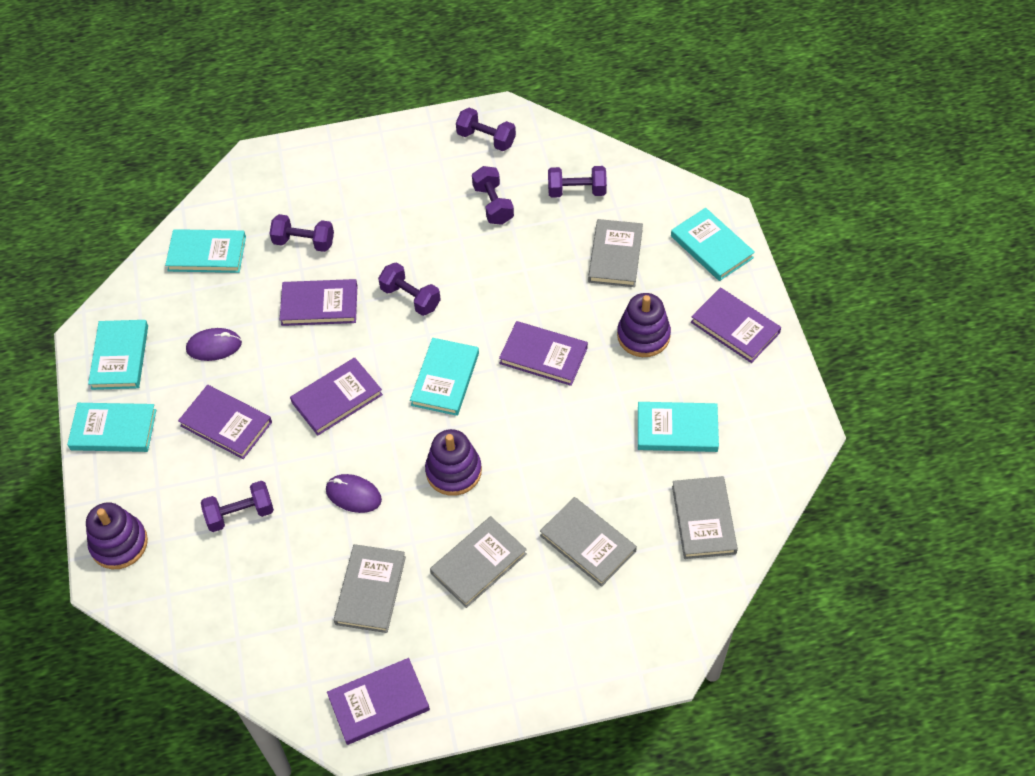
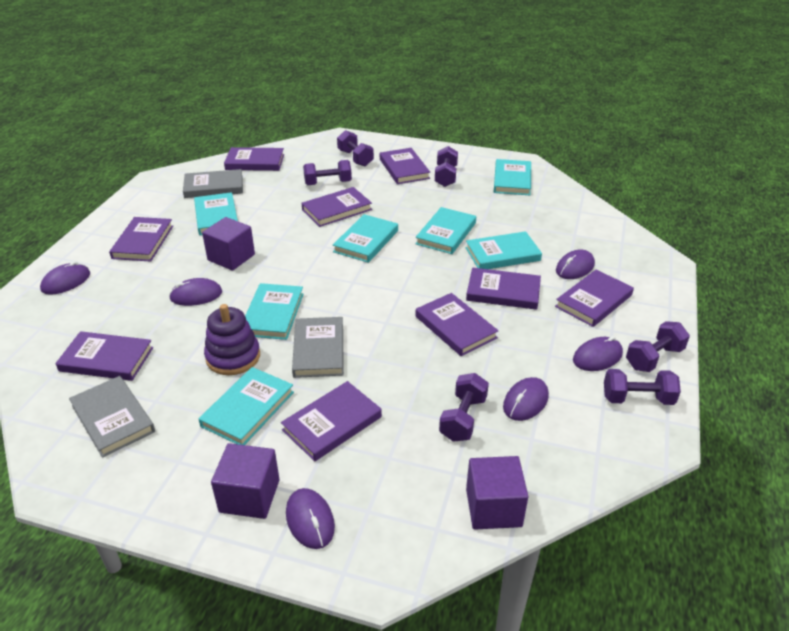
grey book: 5 -> 3
purple book: 6 -> 9
purple cube: 0 -> 3
purple mouse: 2 -> 6
purple stacking toy: 3 -> 1
turquoise book: 6 -> 7

